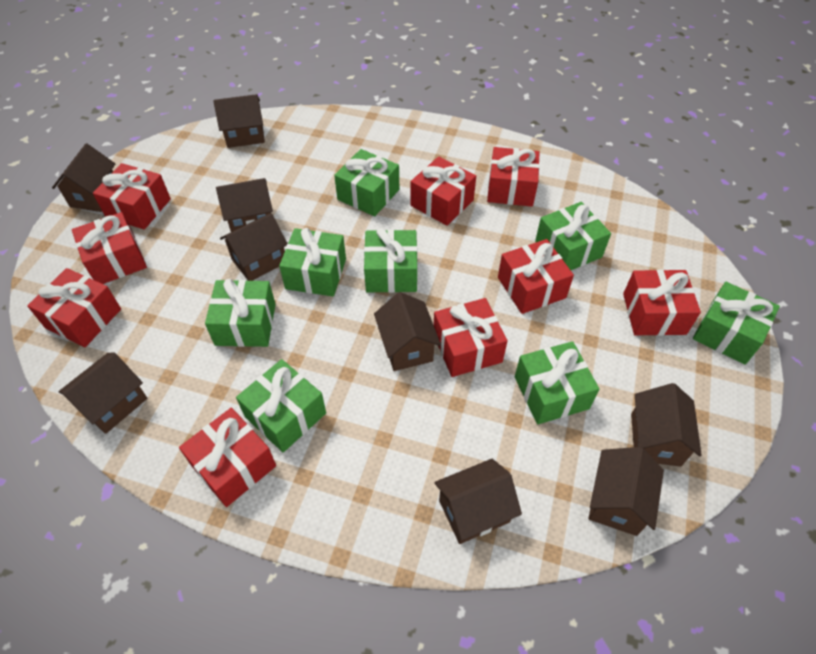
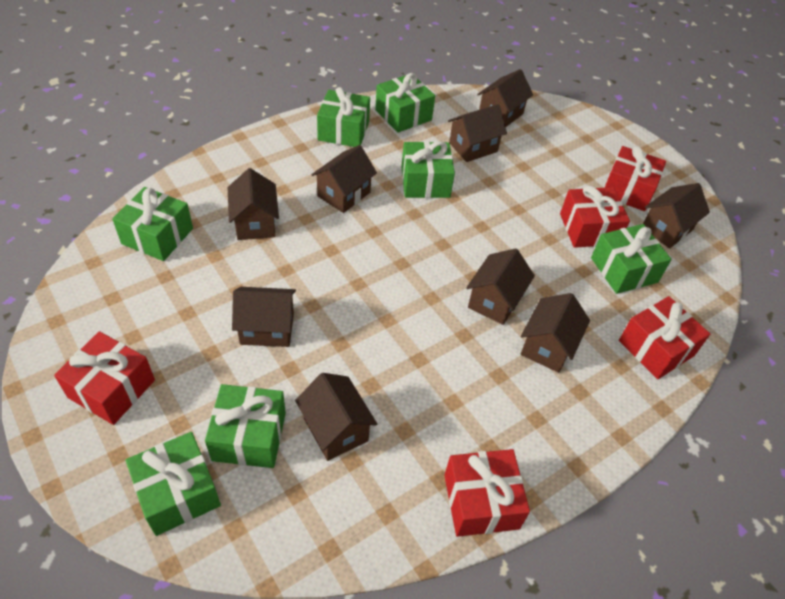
green gift: 8 -> 7
red gift: 9 -> 5

